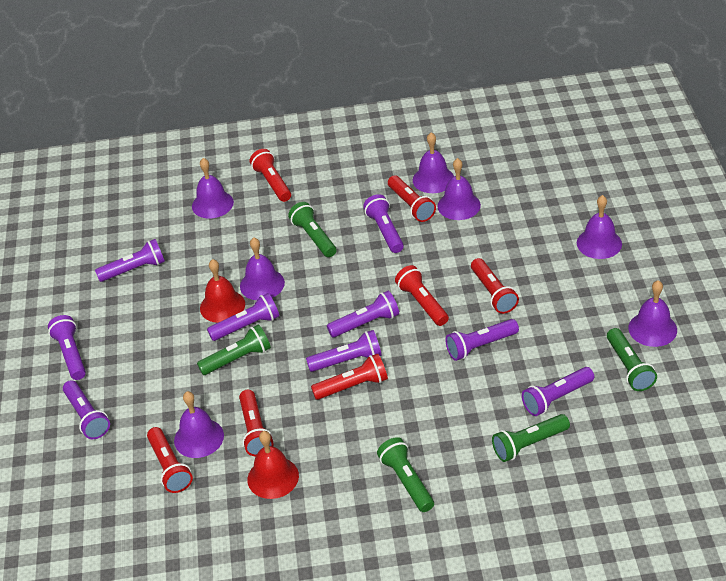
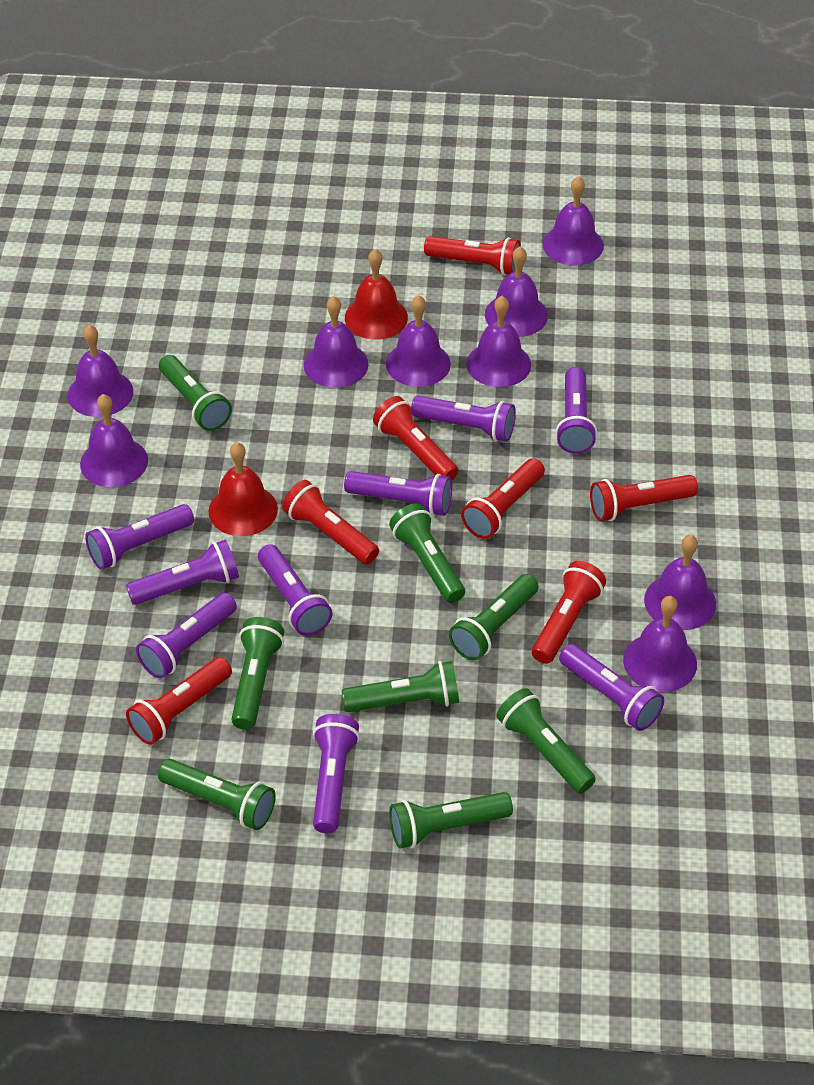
green flashlight: 5 -> 8
purple bell: 7 -> 9

